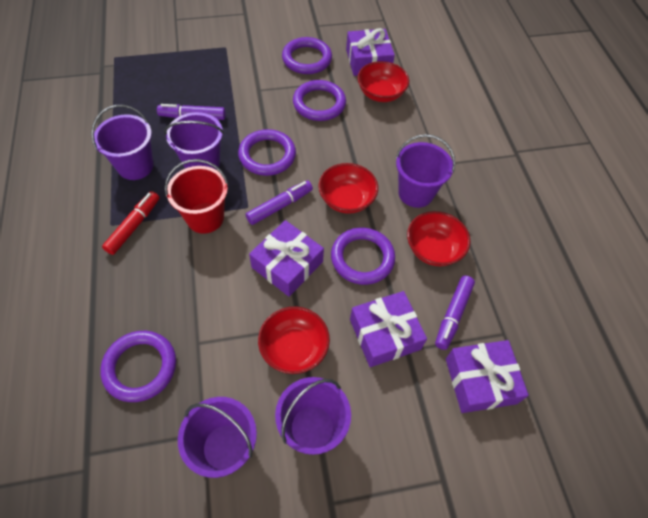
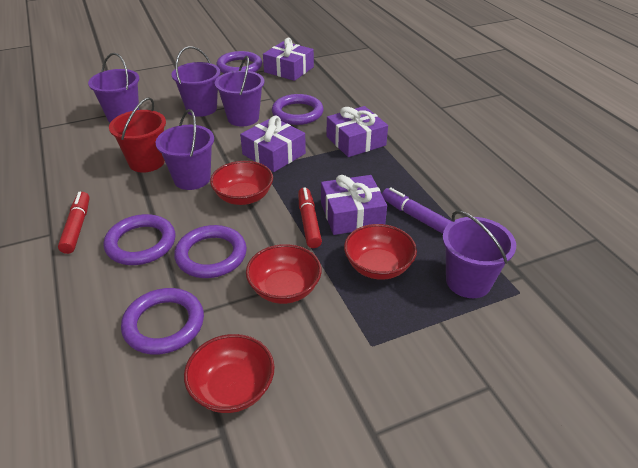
purple marker: 3 -> 1
red marker: 1 -> 2

